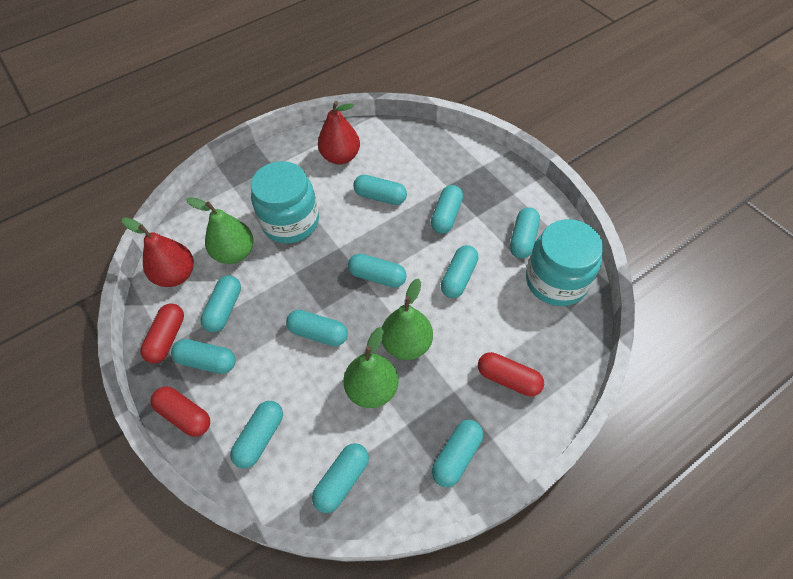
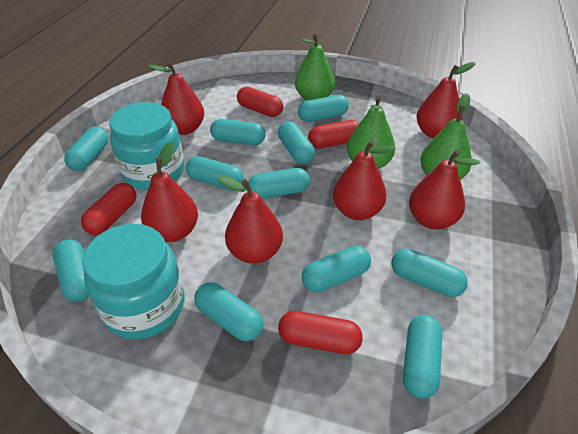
red capsule: 3 -> 4
red pear: 2 -> 6

